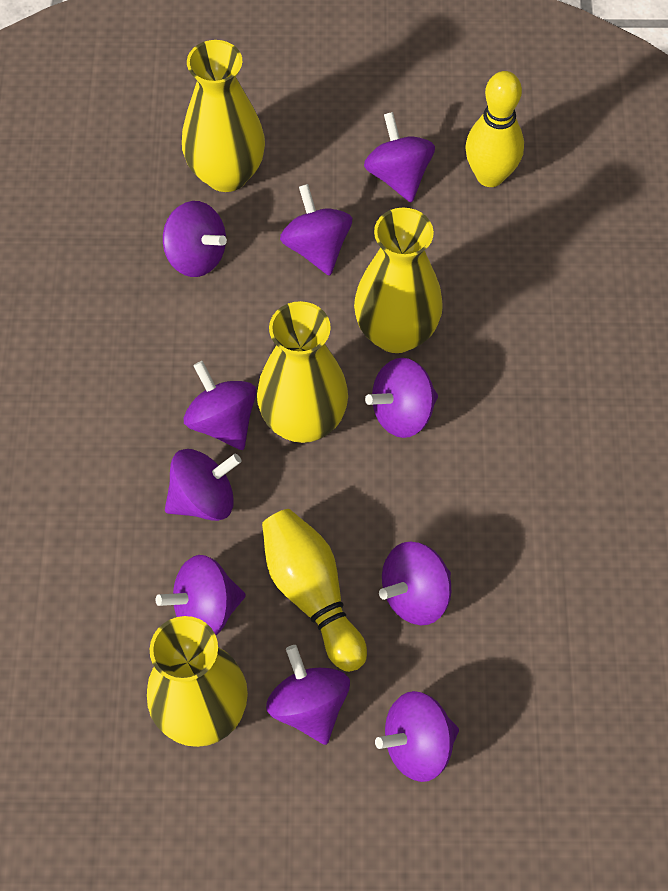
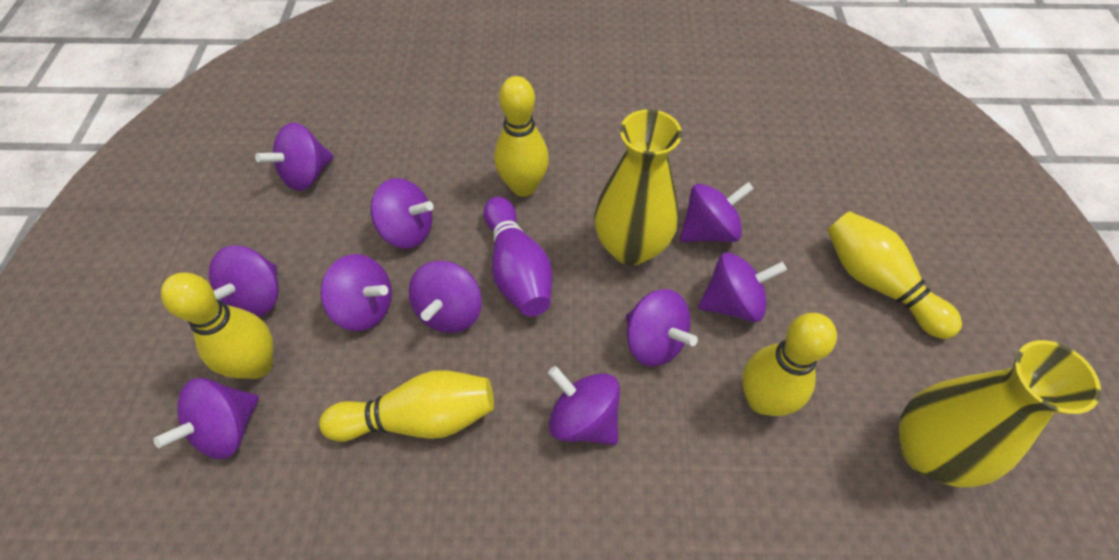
purple bowling pin: 0 -> 1
yellow bowling pin: 2 -> 5
yellow vase: 4 -> 2

